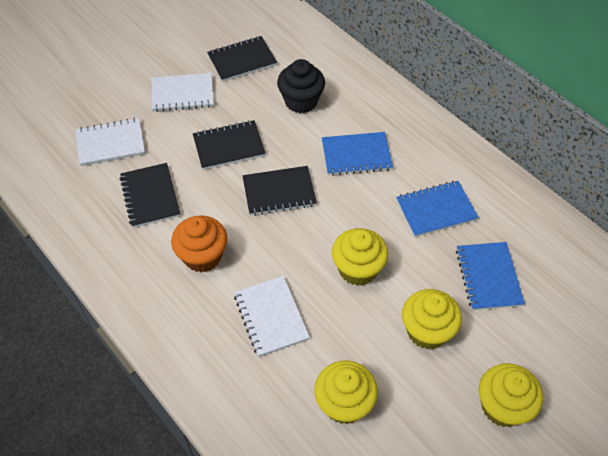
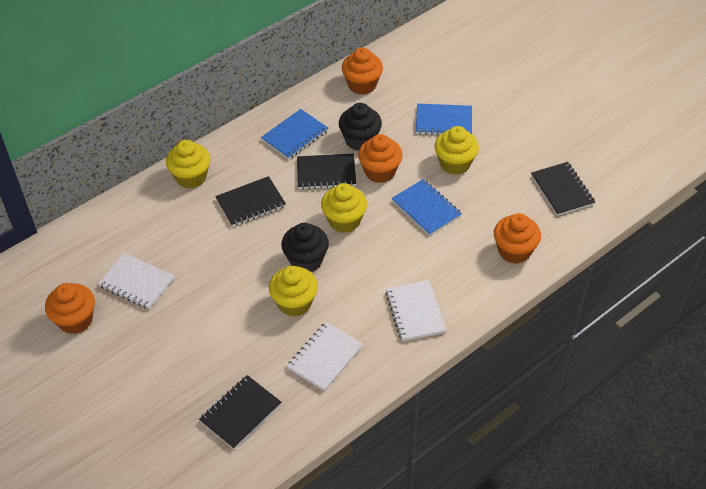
black cupcake: 1 -> 2
orange cupcake: 1 -> 4

